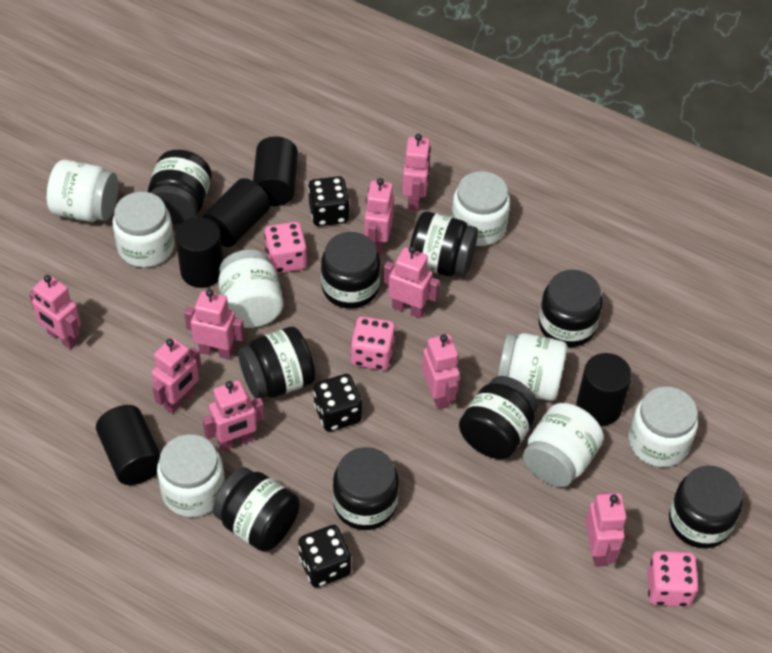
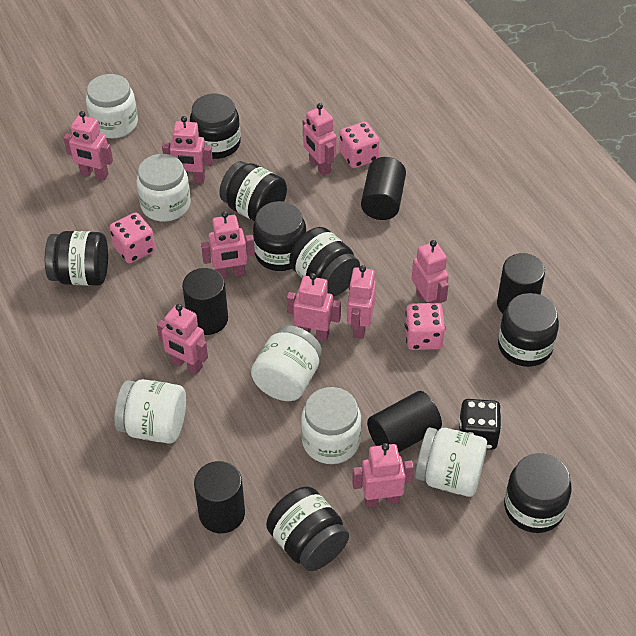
black dice: 3 -> 1
black jar: 9 -> 8
white jar: 8 -> 6

